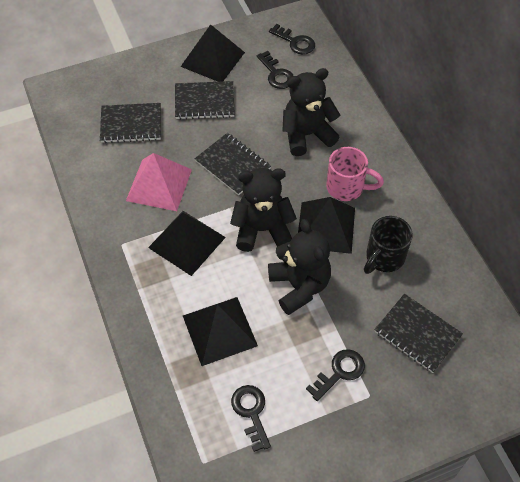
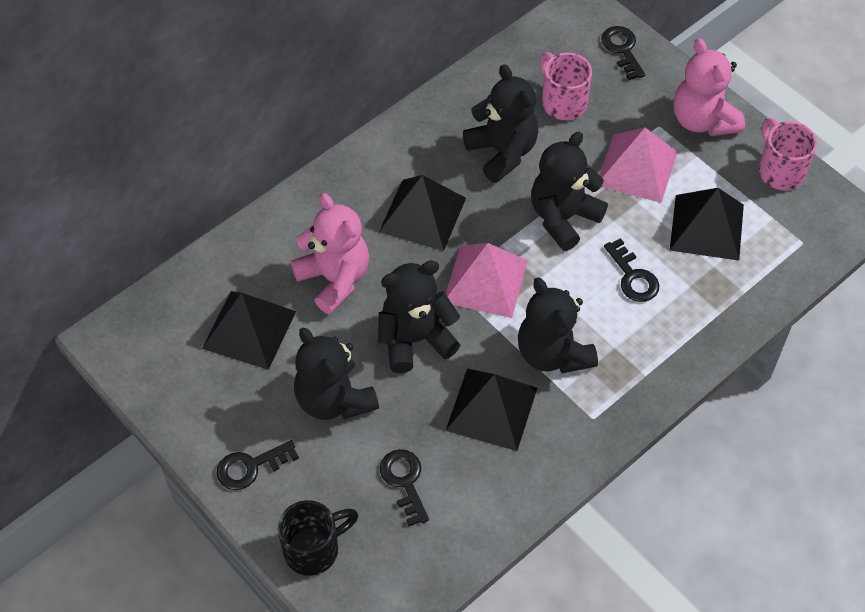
black notebook: 4 -> 0
black teddy bear: 3 -> 5
pink mug: 1 -> 2
pink pyramid: 1 -> 2
pink teddy bear: 0 -> 2

